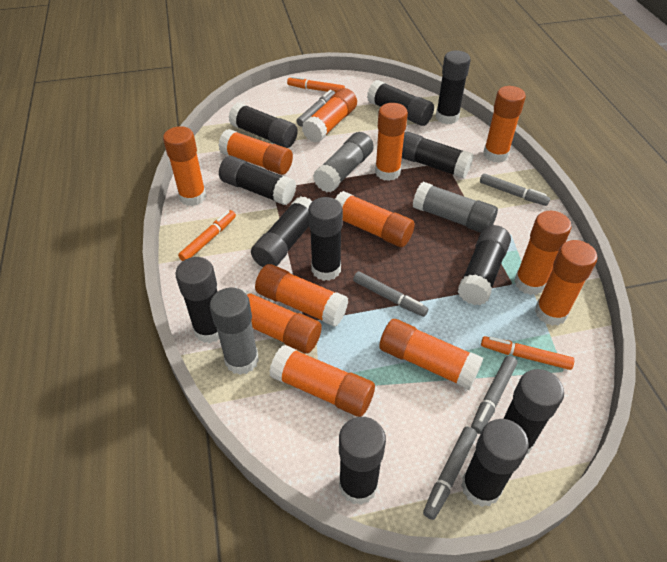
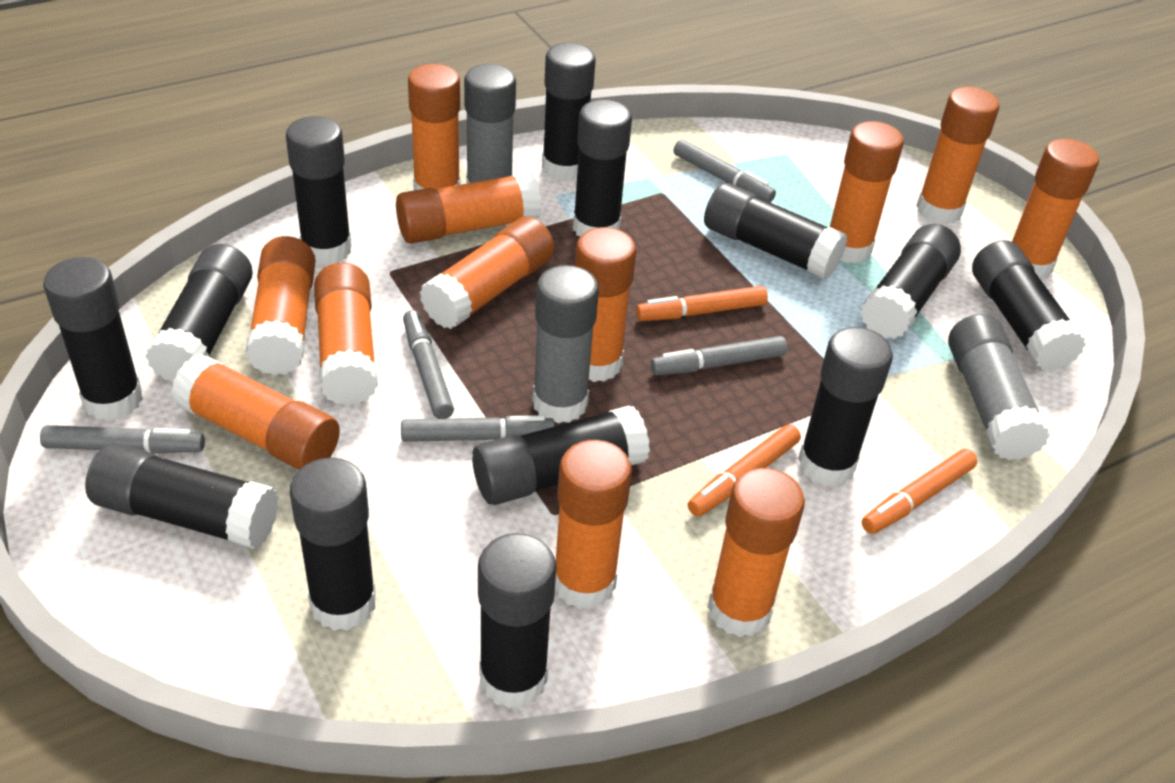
black glue stick: 12 -> 13

